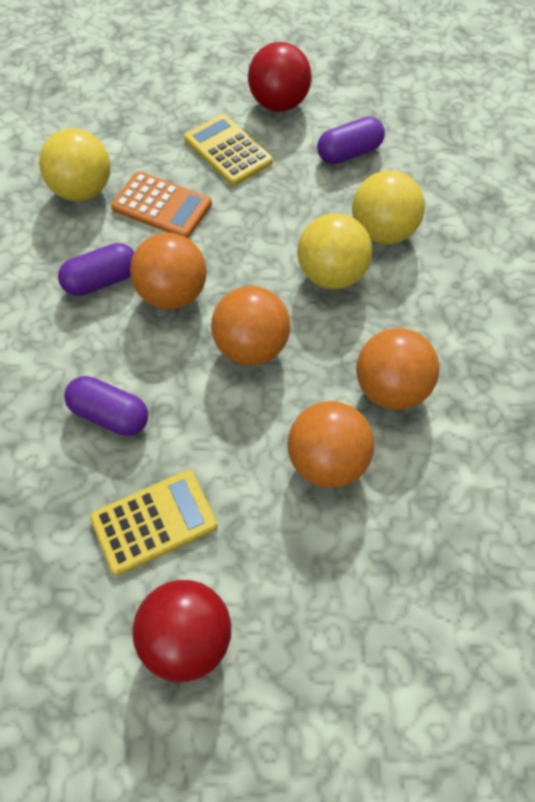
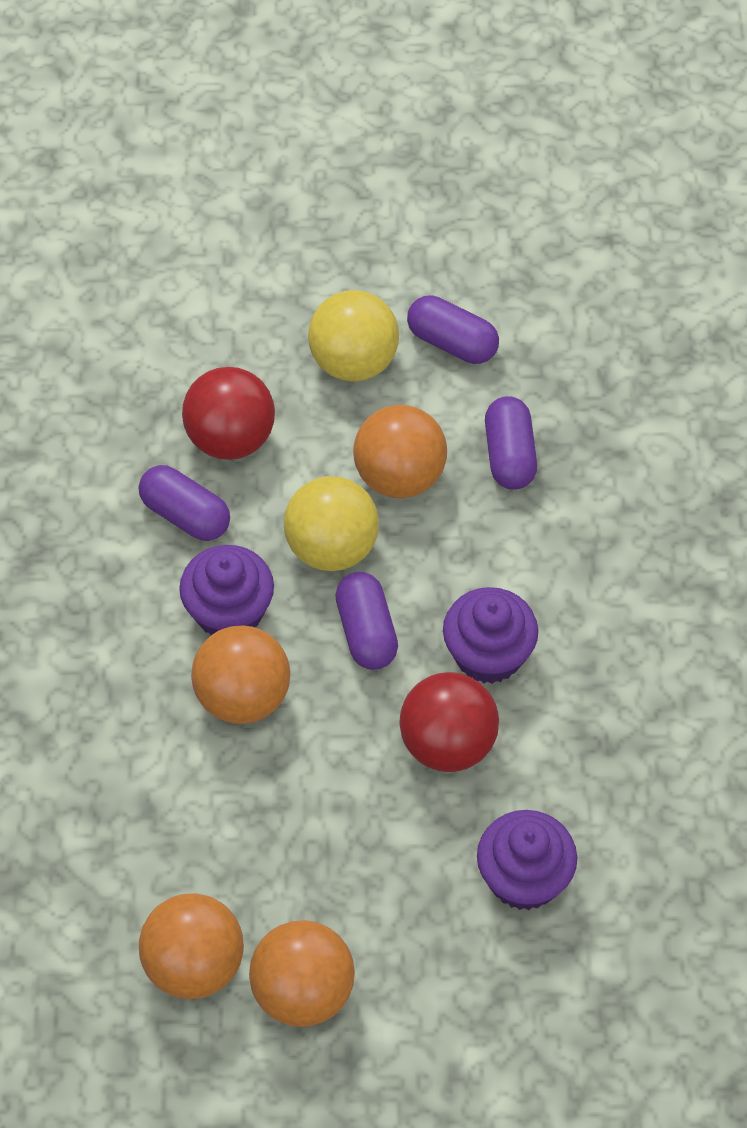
orange calculator: 1 -> 0
purple capsule: 3 -> 4
purple cupcake: 0 -> 3
yellow ball: 3 -> 2
yellow calculator: 2 -> 0

